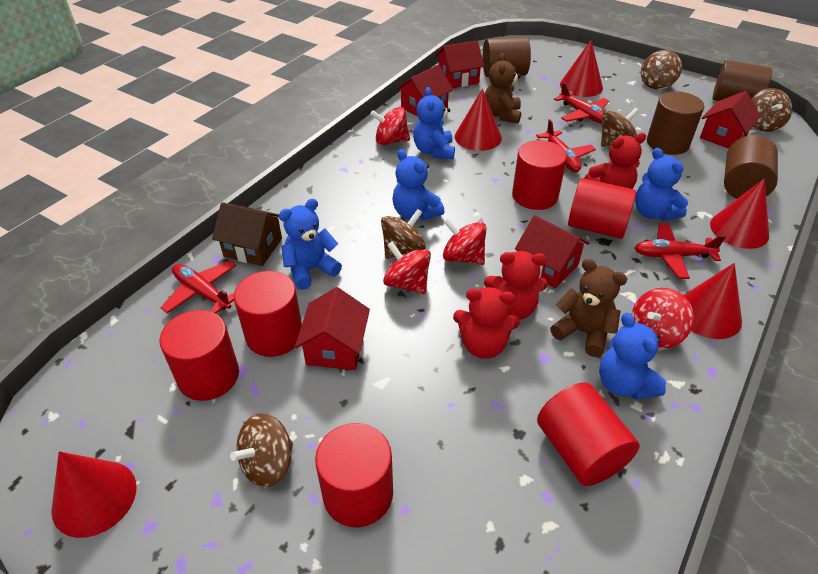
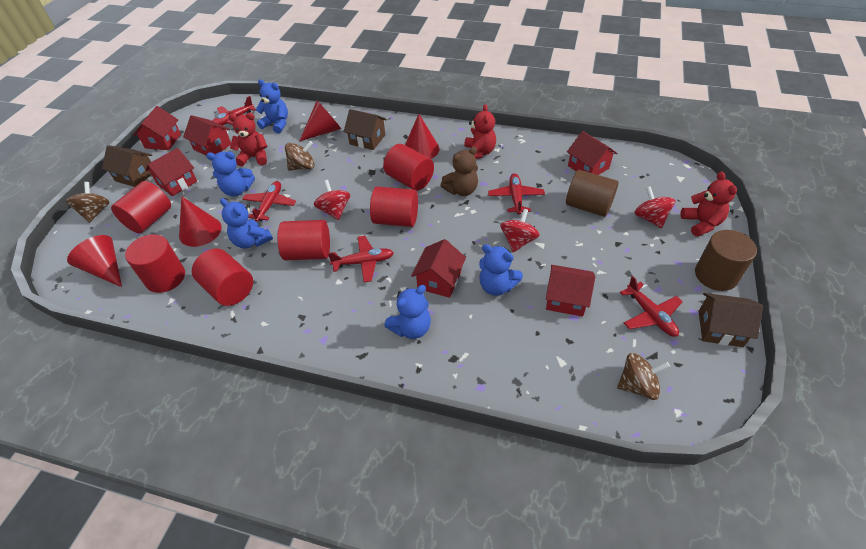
brown cylinder: 4 -> 2
brown house: 1 -> 3
brown spinning top: 5 -> 3
brown teddy bear: 2 -> 1
red cone: 5 -> 4
red house: 5 -> 6
red plane: 4 -> 5
red spinning top: 4 -> 3

